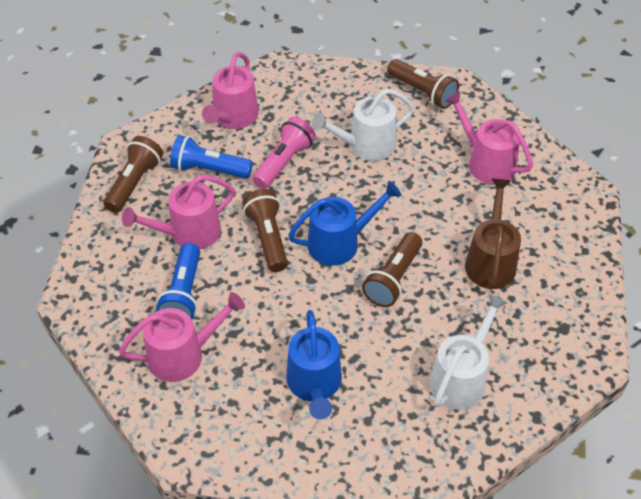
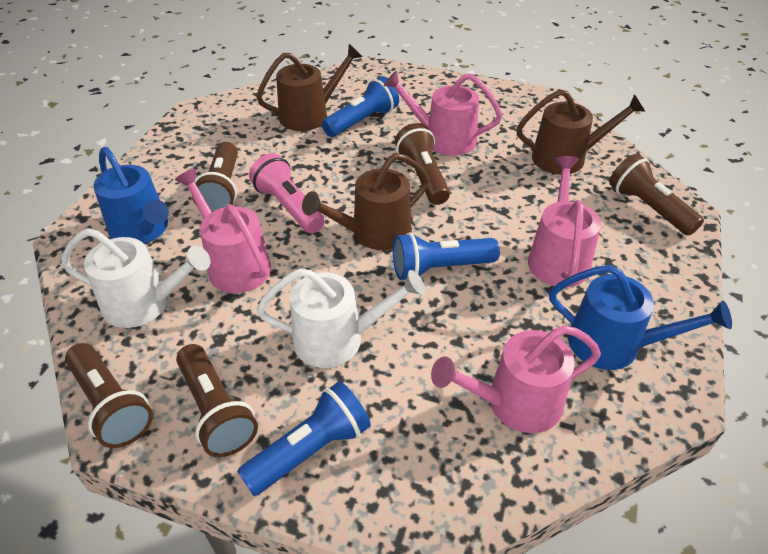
blue flashlight: 2 -> 3
brown flashlight: 4 -> 5
brown watering can: 1 -> 3

